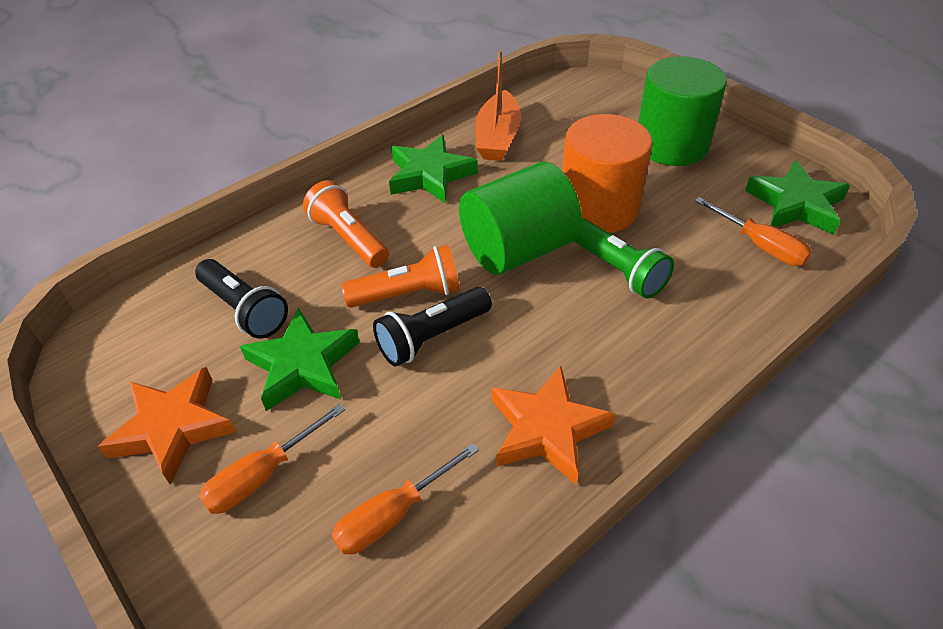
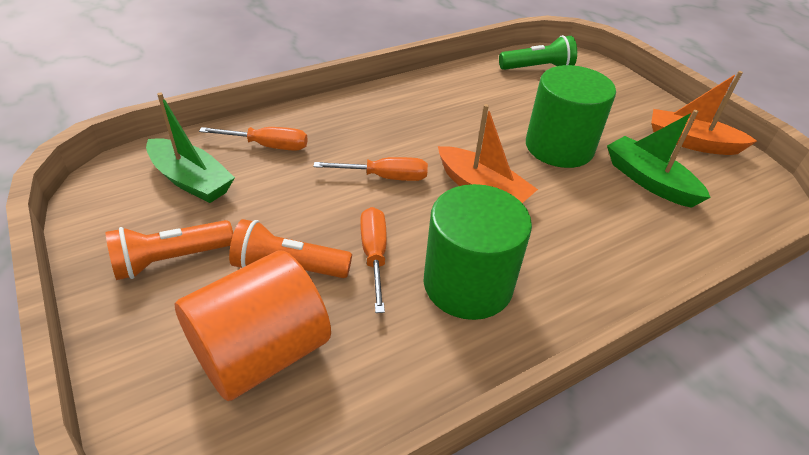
black flashlight: 2 -> 0
green boat: 0 -> 2
green star: 3 -> 0
orange boat: 1 -> 2
orange star: 2 -> 0

